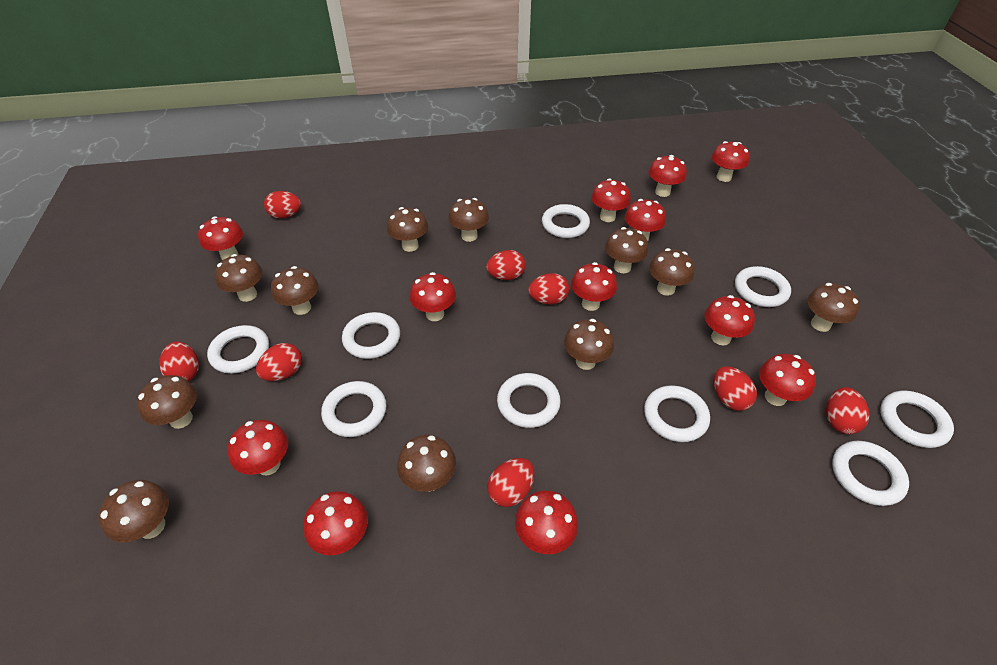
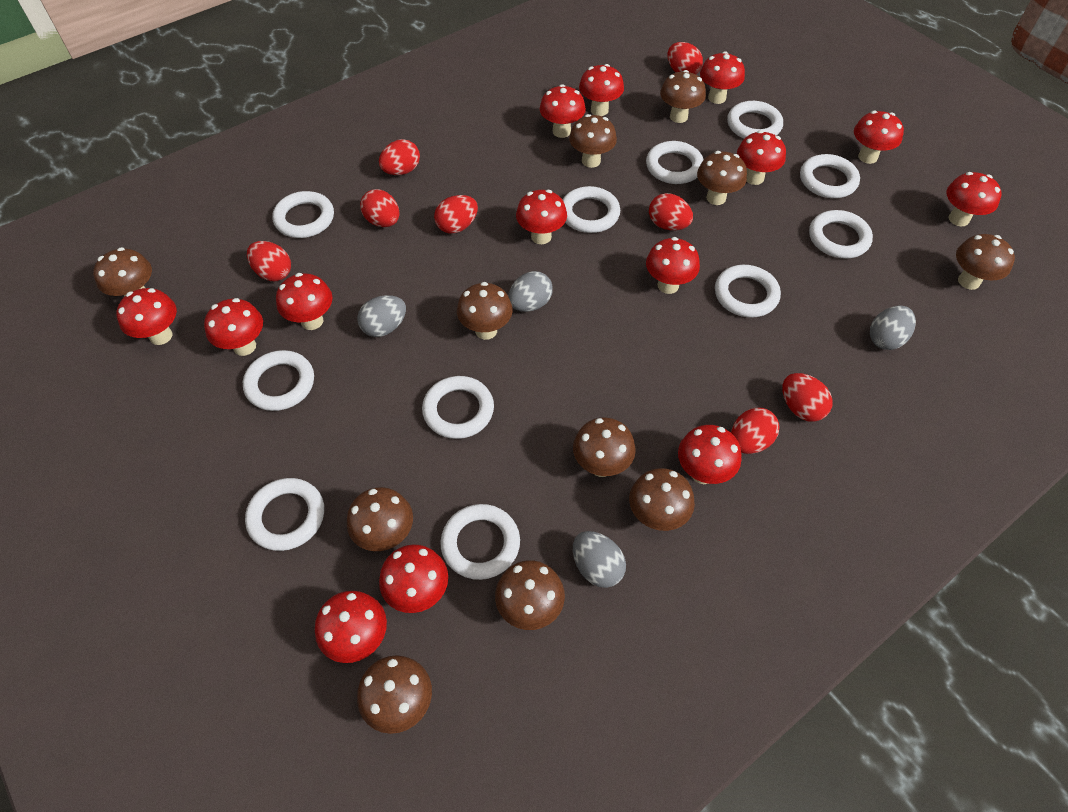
grey egg: 0 -> 4
red mushroom: 12 -> 14
white ring: 9 -> 11

